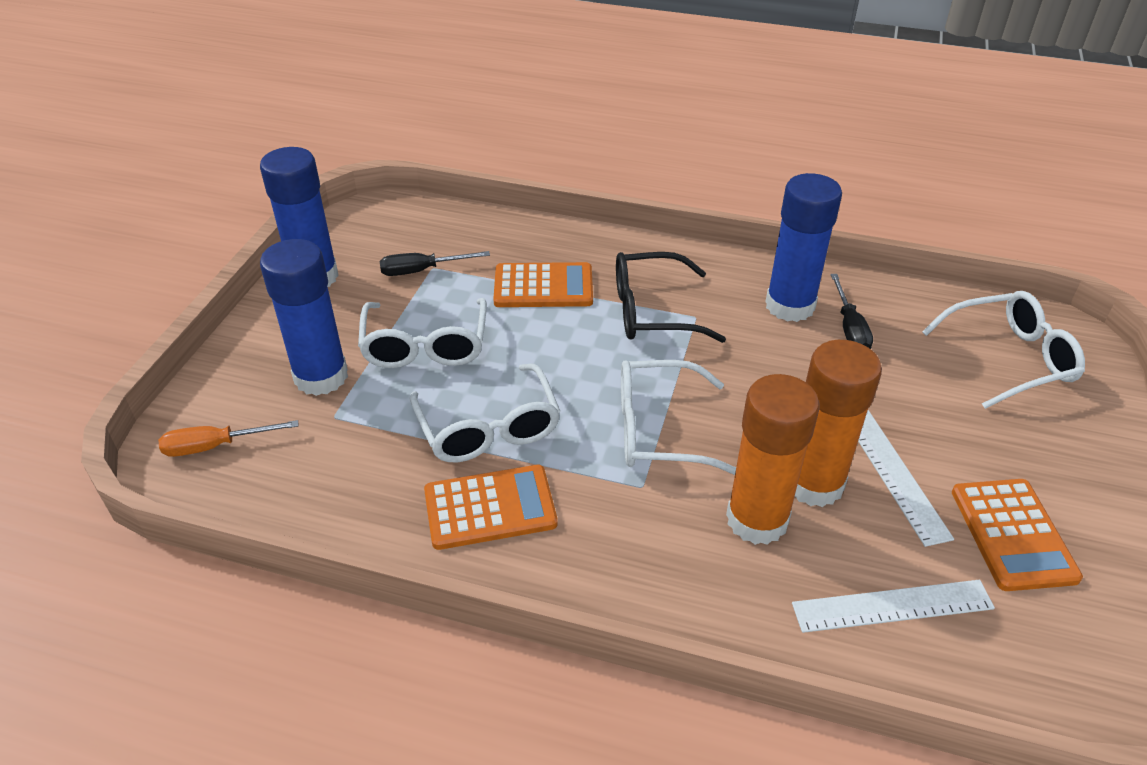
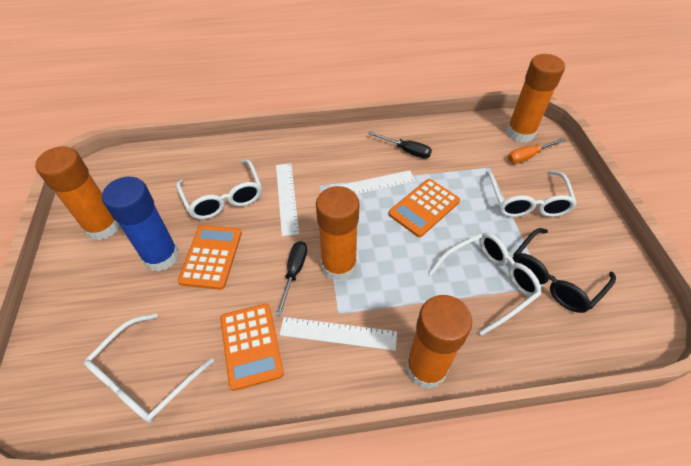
blue glue stick: 3 -> 1
orange glue stick: 2 -> 4
white ruler: 2 -> 3

